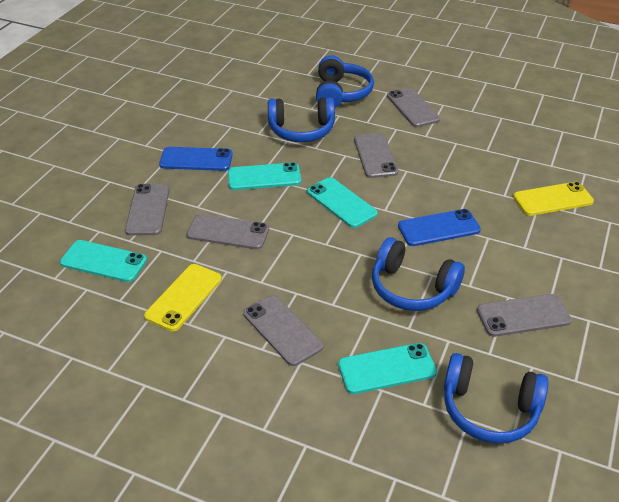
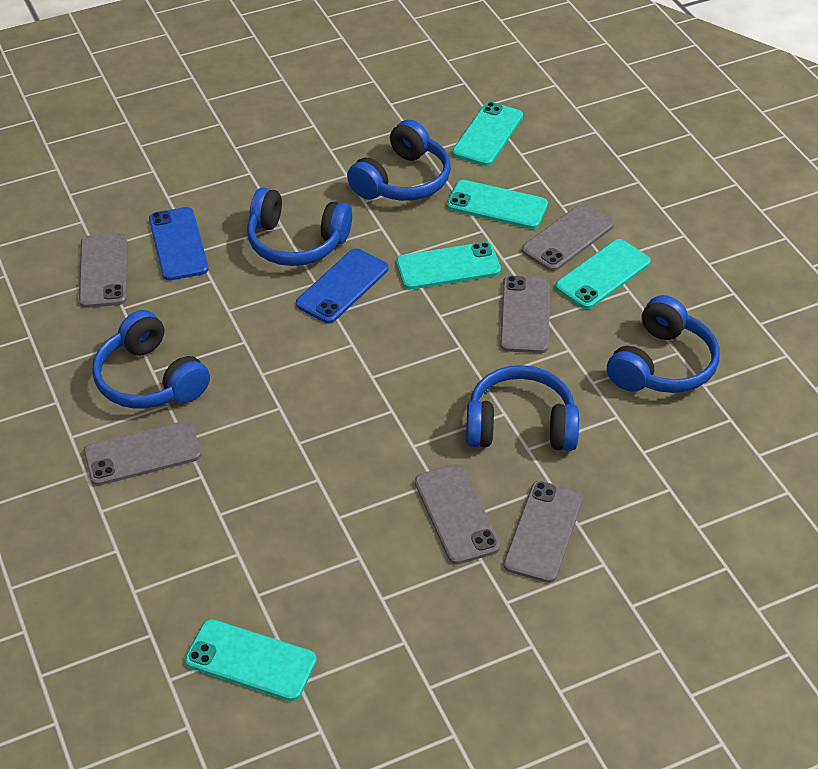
blue headphones: 4 -> 5
turquoise phone: 4 -> 5
yellow phone: 2 -> 0

